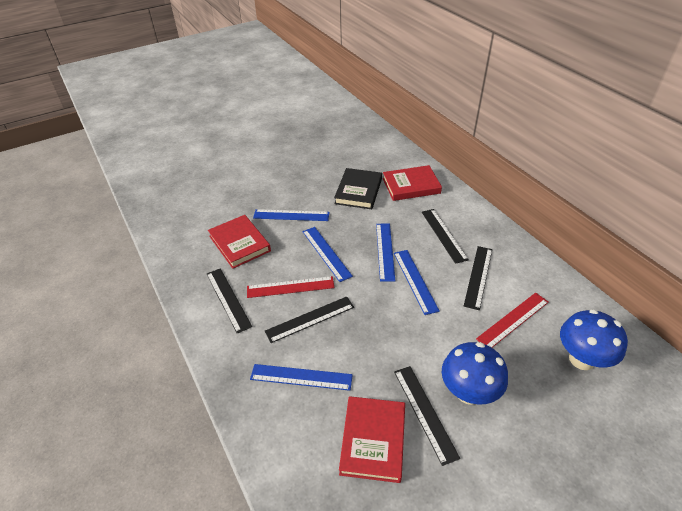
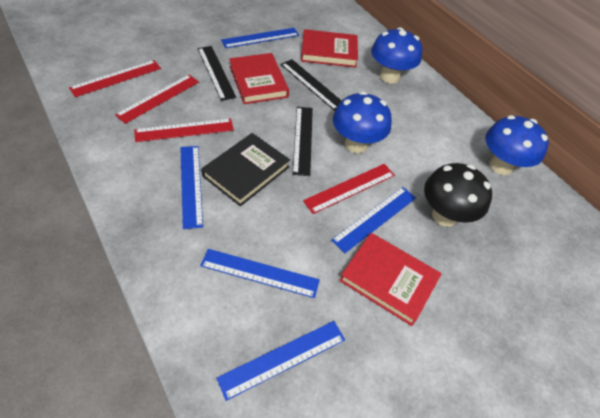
black mushroom: 0 -> 1
black ruler: 5 -> 3
blue mushroom: 2 -> 3
red ruler: 2 -> 4

